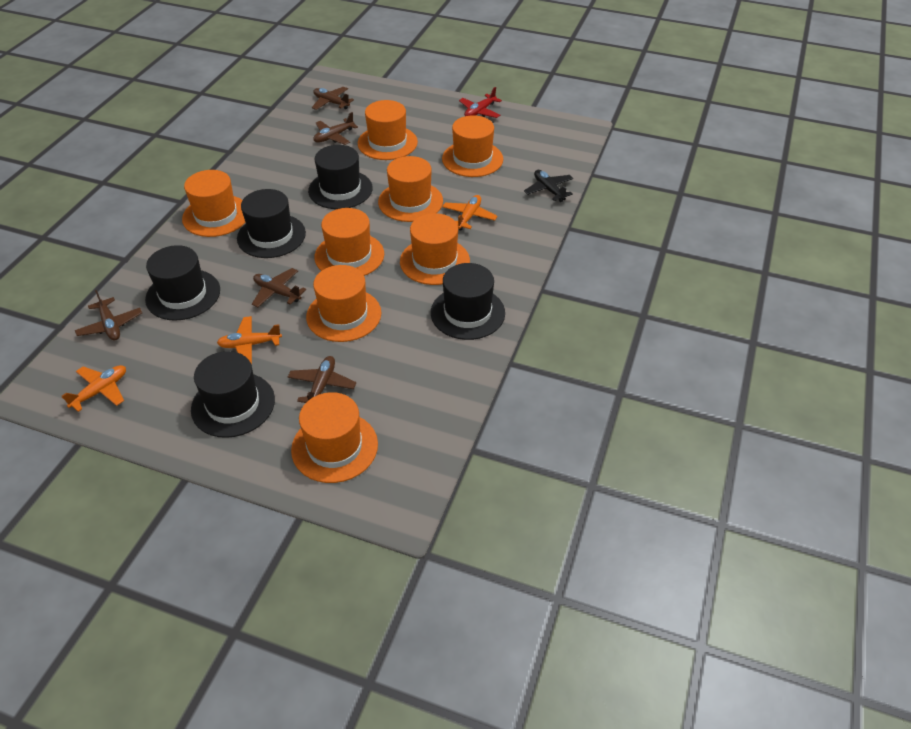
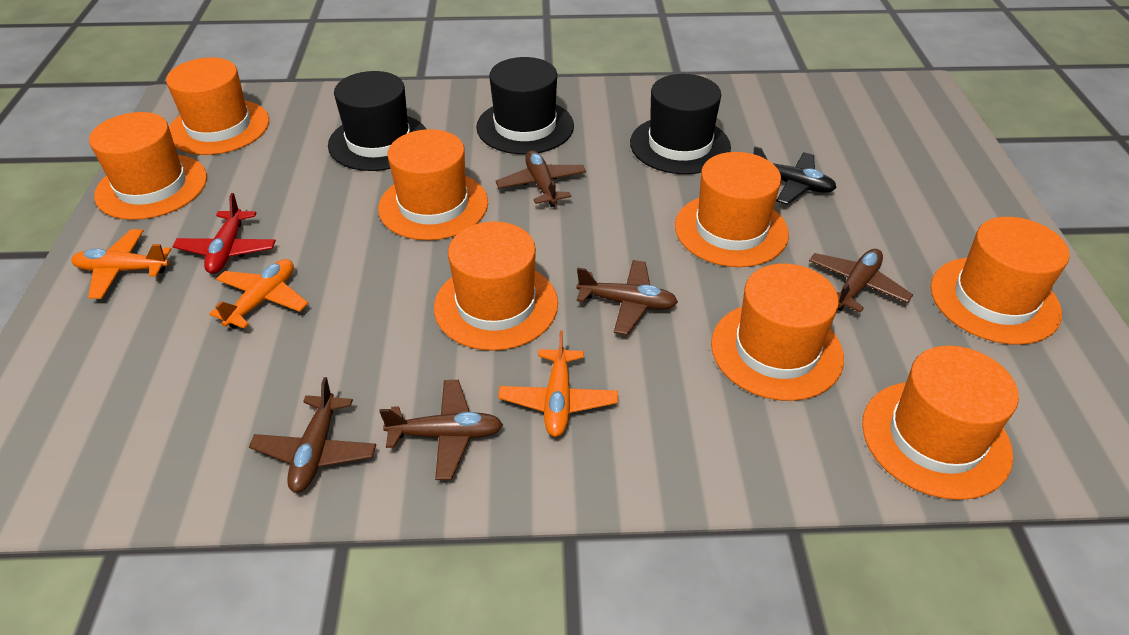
black hat: 5 -> 3

